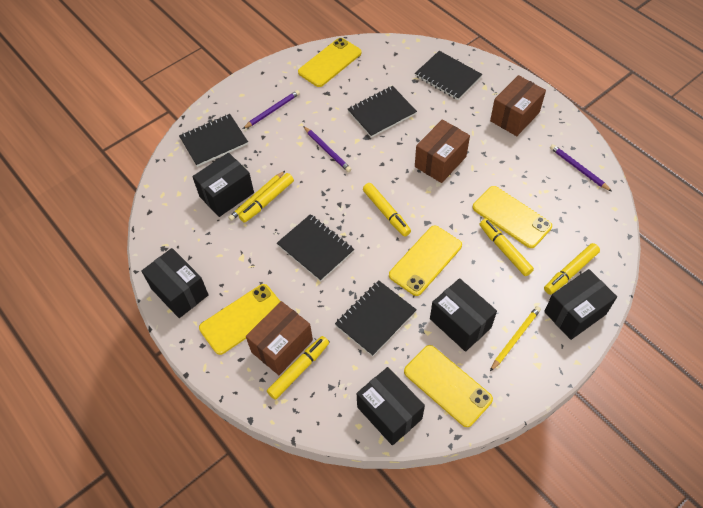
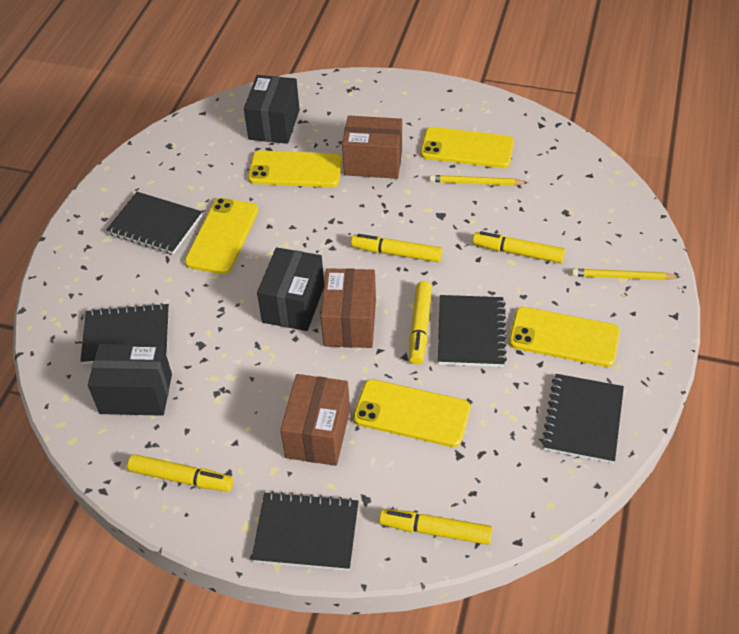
black box: 5 -> 3
purple pencil: 3 -> 0

